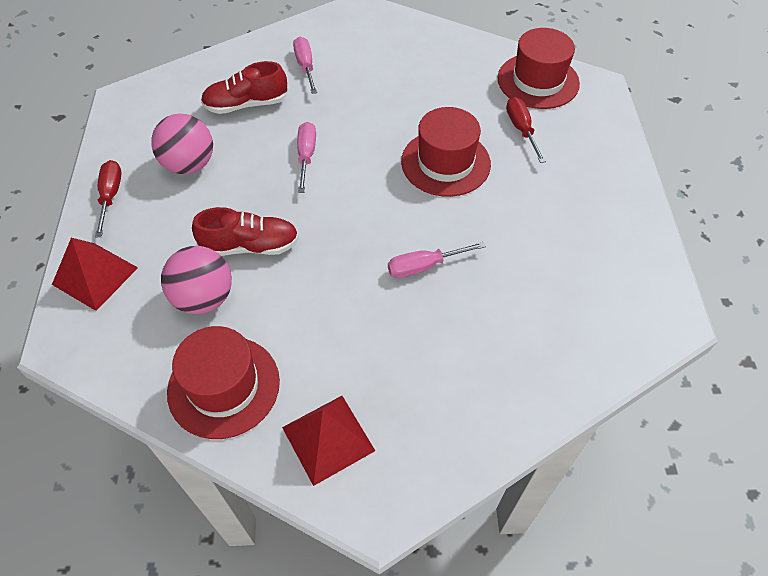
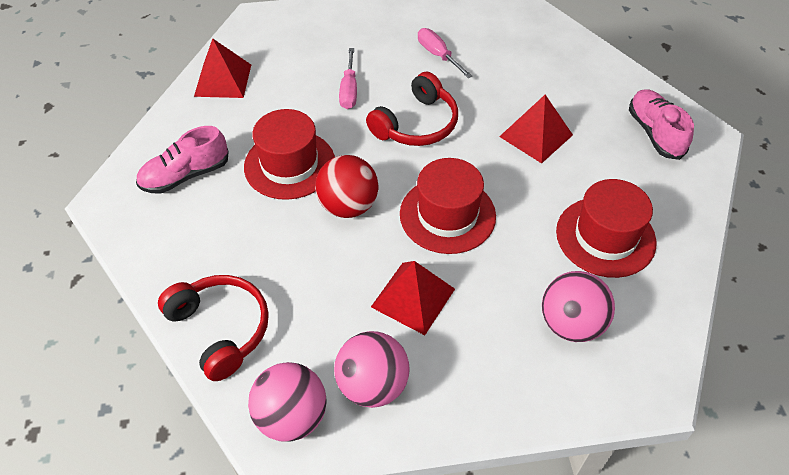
pink ball: 2 -> 3
pink screwdriver: 3 -> 2
pink shoe: 0 -> 2
red ball: 0 -> 1
red headphones: 0 -> 2
red pyramid: 2 -> 3
red screwdriver: 2 -> 0
red shoe: 2 -> 0

